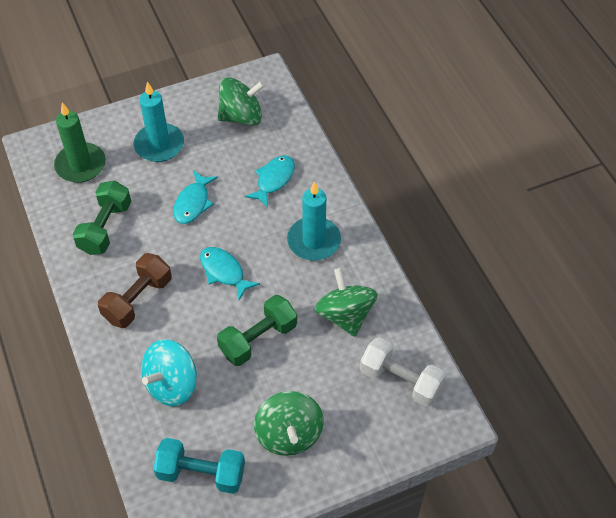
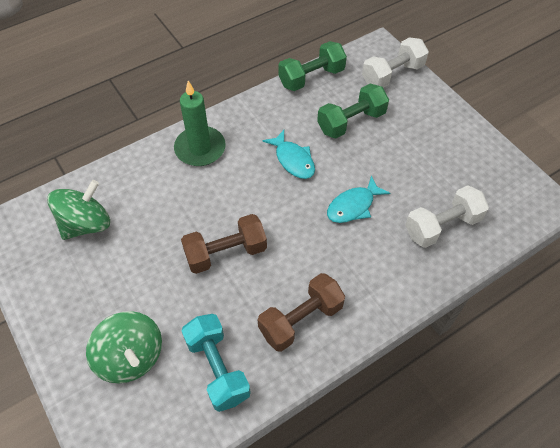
brown dumbbell: 1 -> 2
green spinning top: 3 -> 2
turquoise candle: 2 -> 0
turquoise fish: 3 -> 2
turquoise spinning top: 1 -> 0
white dumbbell: 1 -> 2

